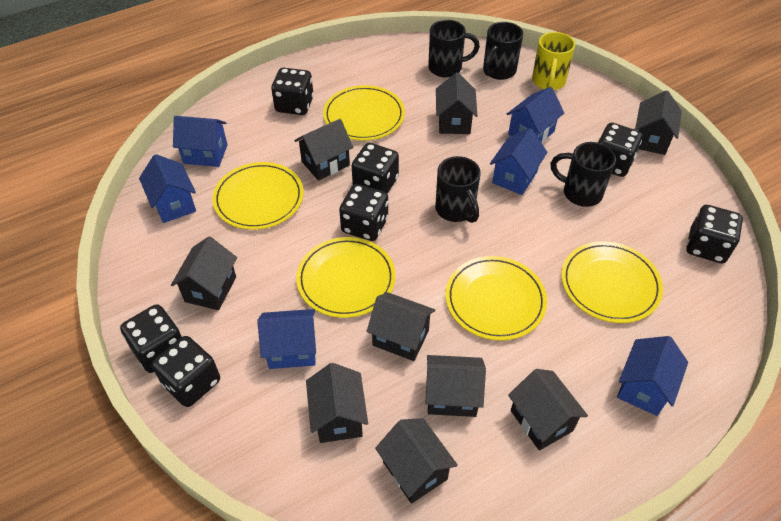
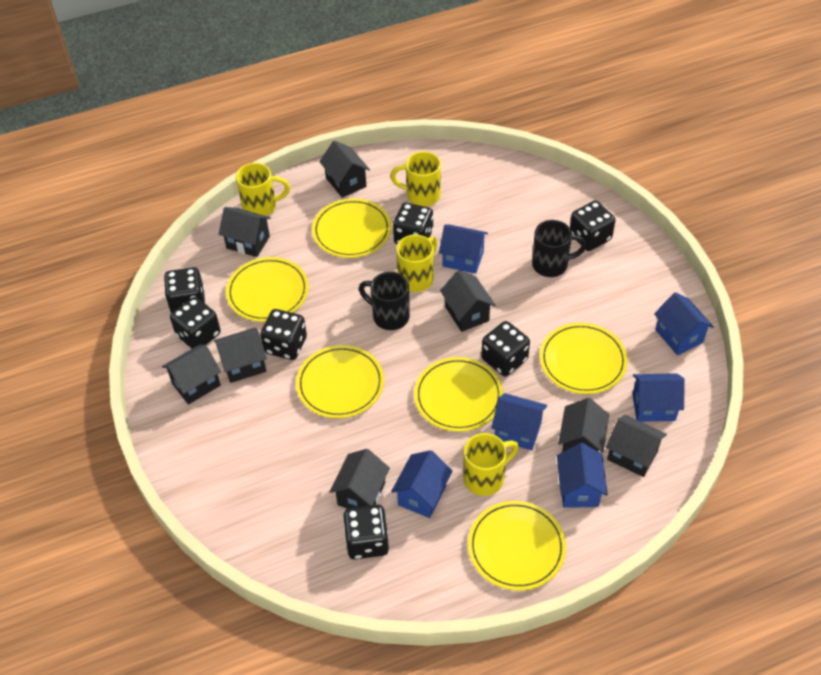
black house: 9 -> 8
black mug: 4 -> 2
yellow mug: 1 -> 4
yellow plate: 5 -> 6

